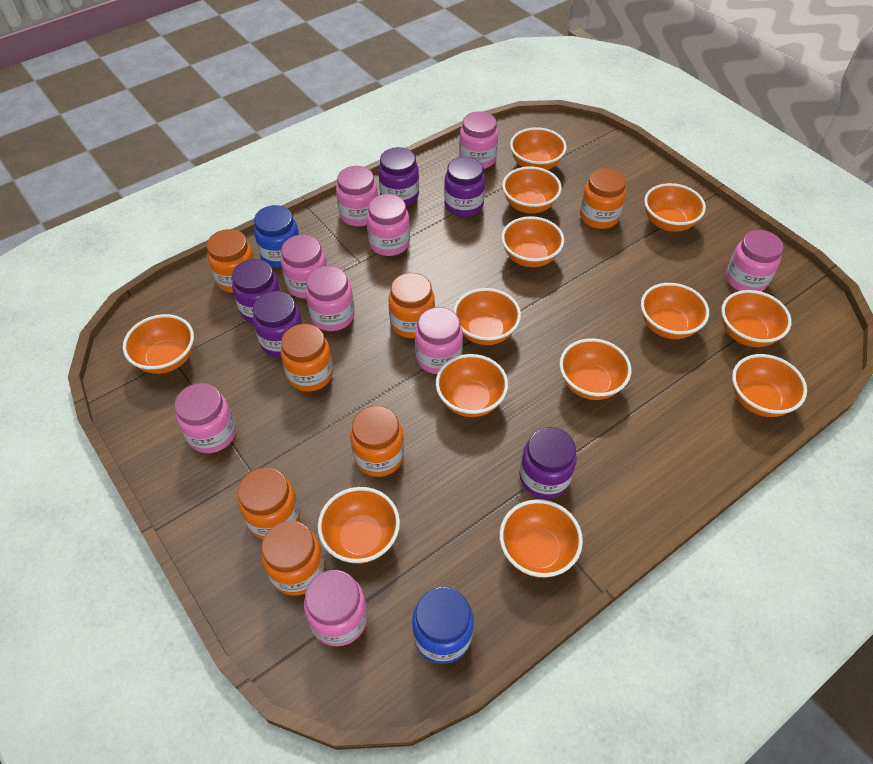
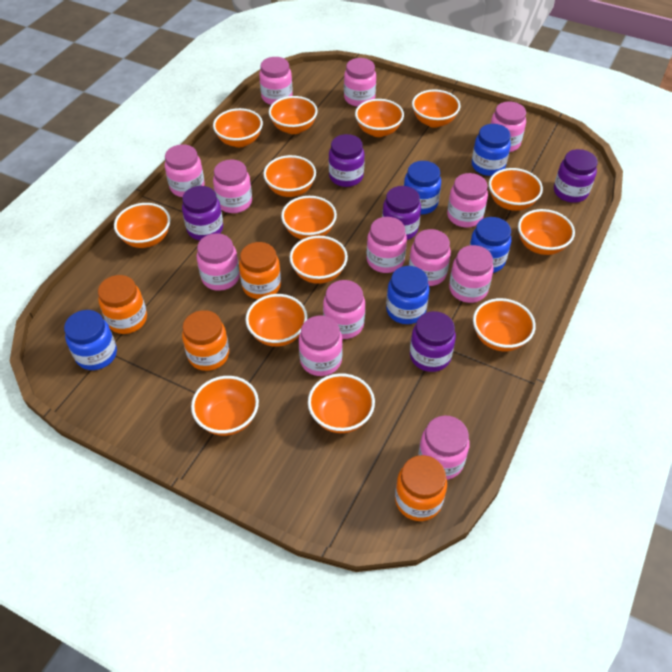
blue jar: 2 -> 5
orange bowl: 13 -> 14
orange jar: 7 -> 4
pink jar: 9 -> 13

